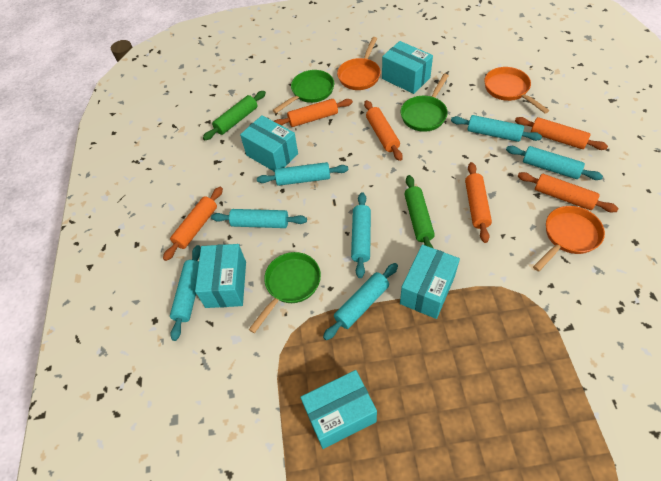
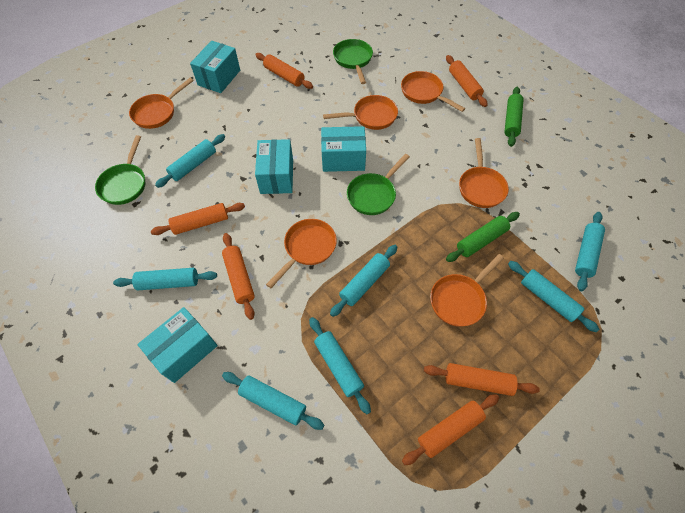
orange pan: 3 -> 6
turquoise box: 5 -> 4

